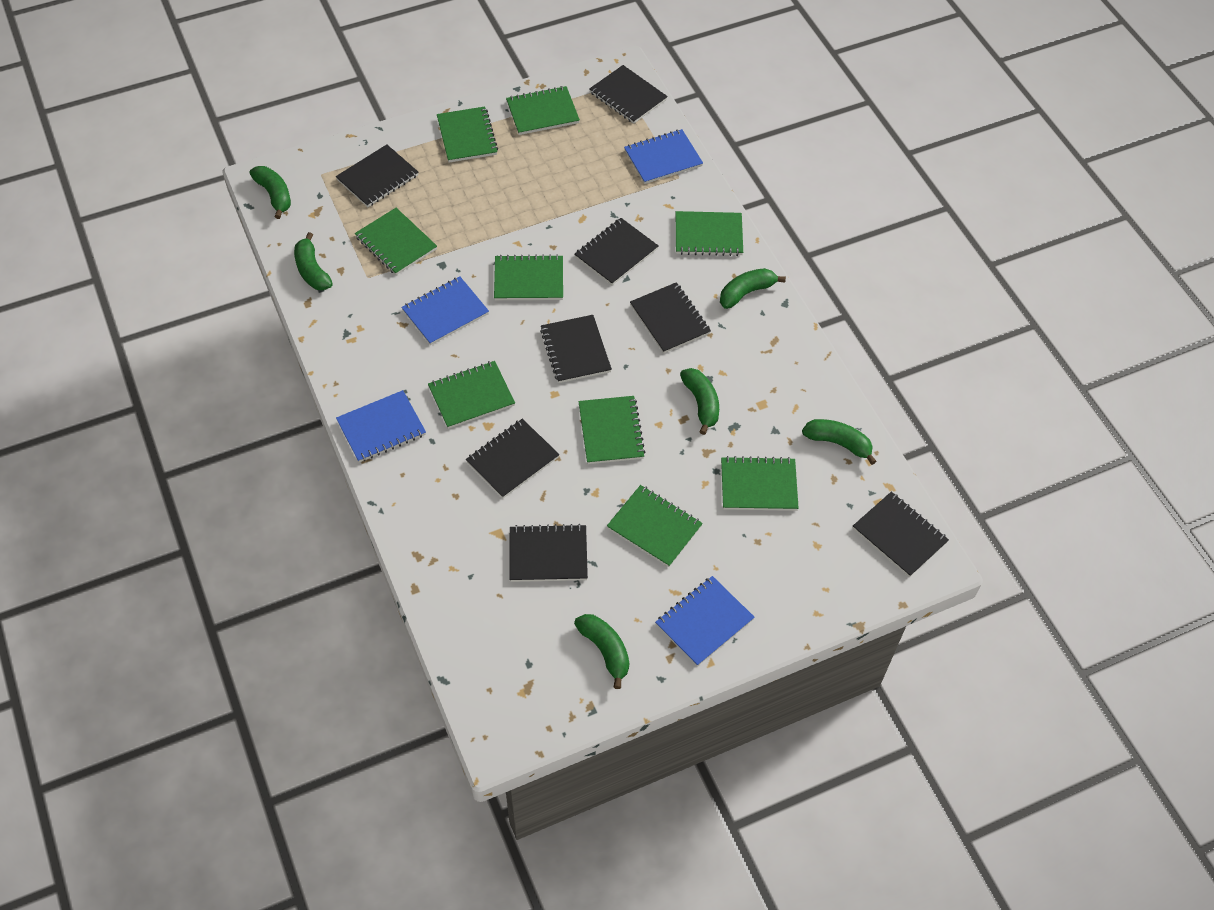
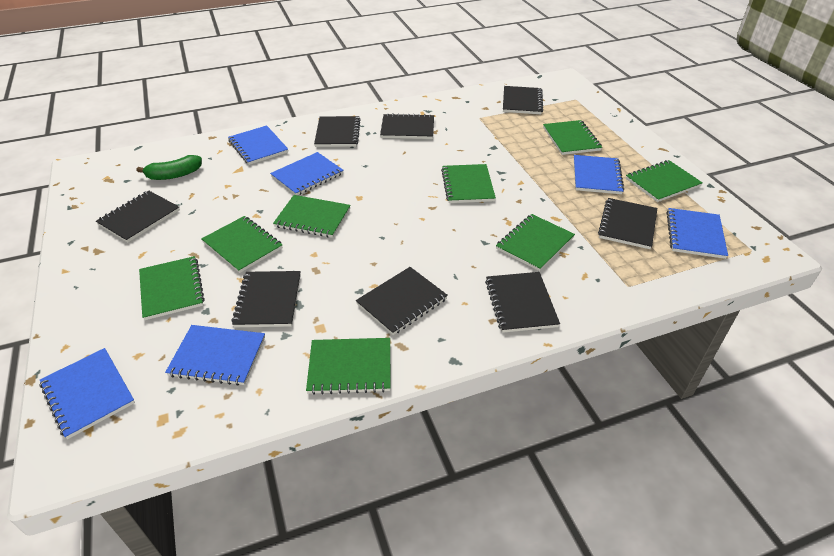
blue notebook: 4 -> 6
green banana: 6 -> 1
green notebook: 9 -> 8

